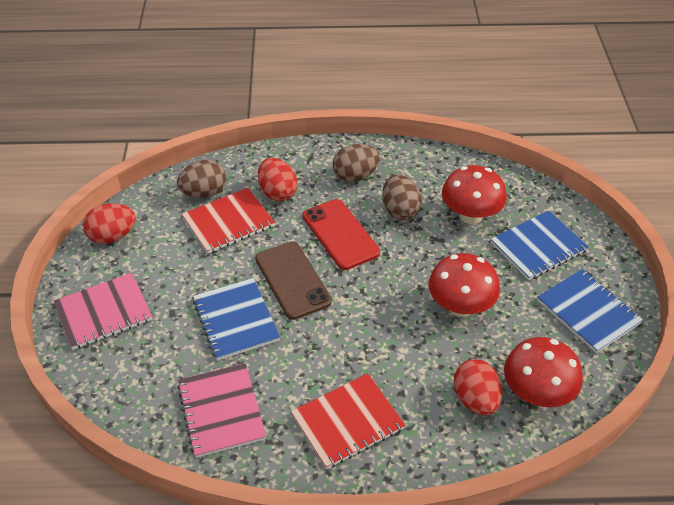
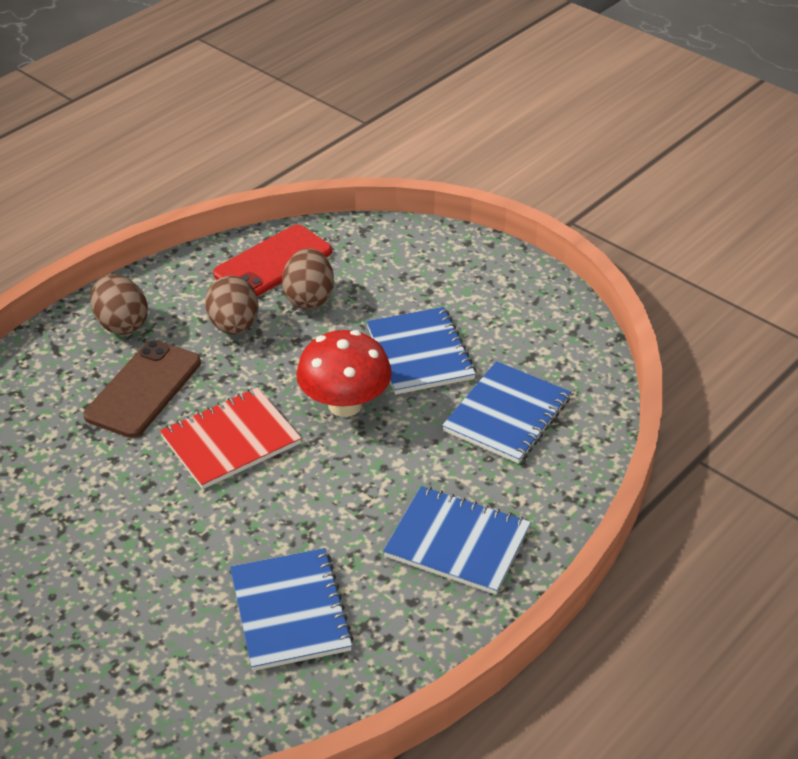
blue notebook: 3 -> 4
pink notebook: 2 -> 0
red egg: 3 -> 0
red mushroom: 3 -> 1
red notebook: 2 -> 1

